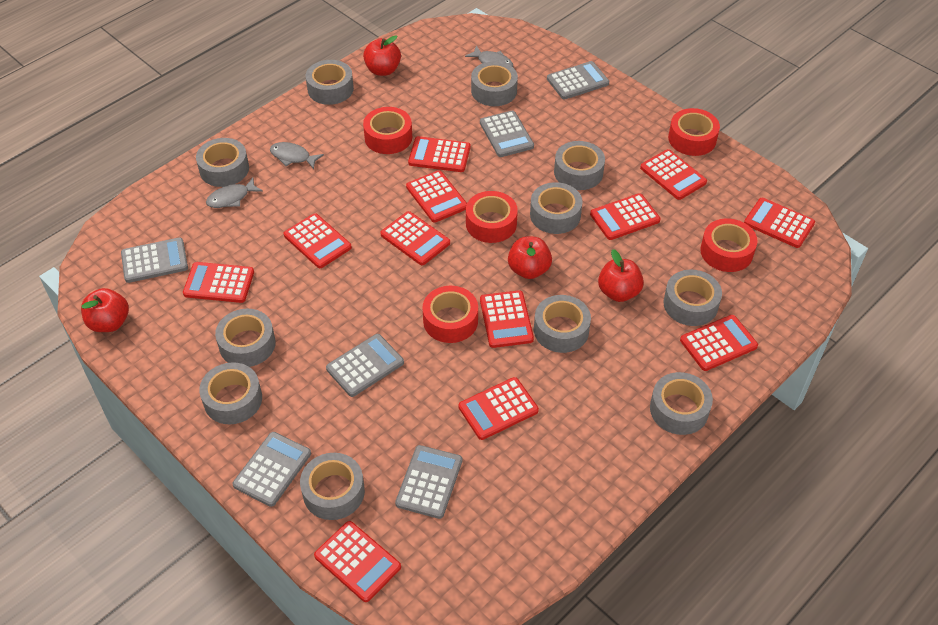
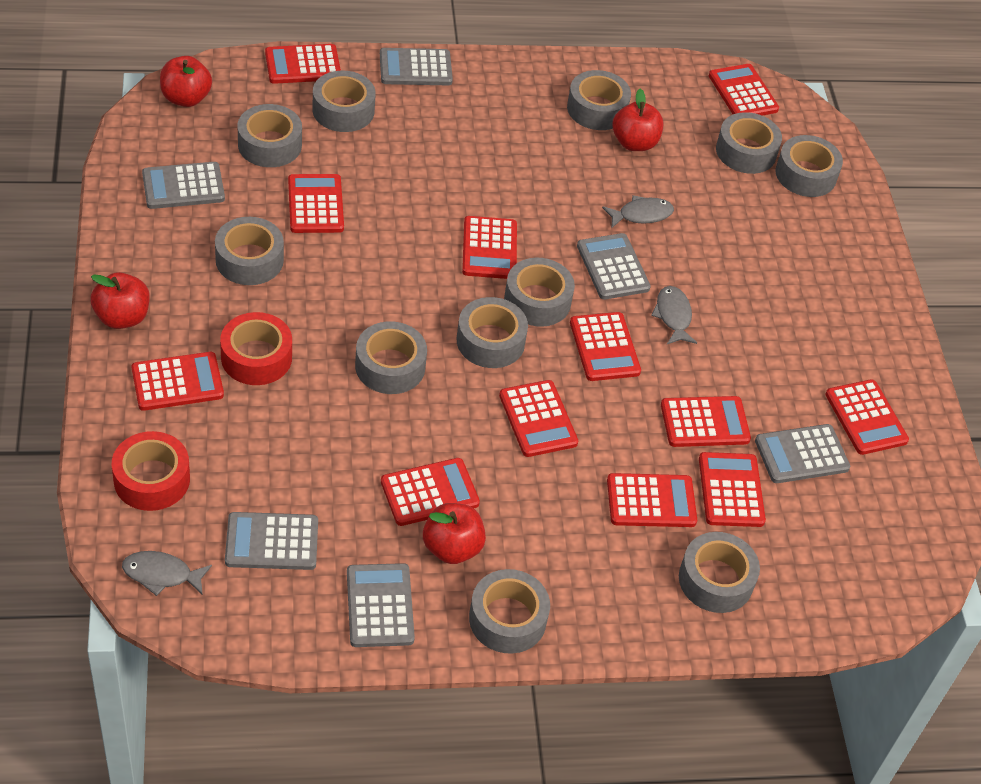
red tape: 5 -> 2

